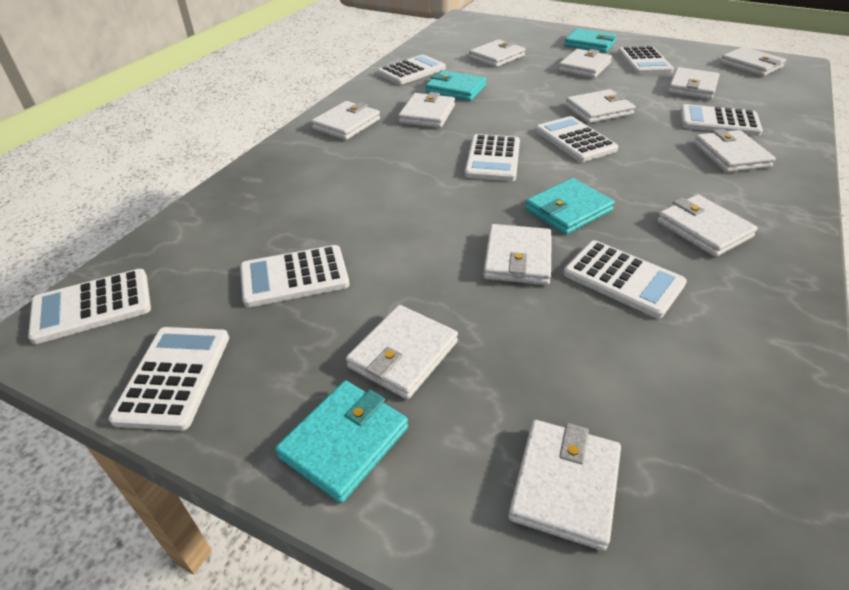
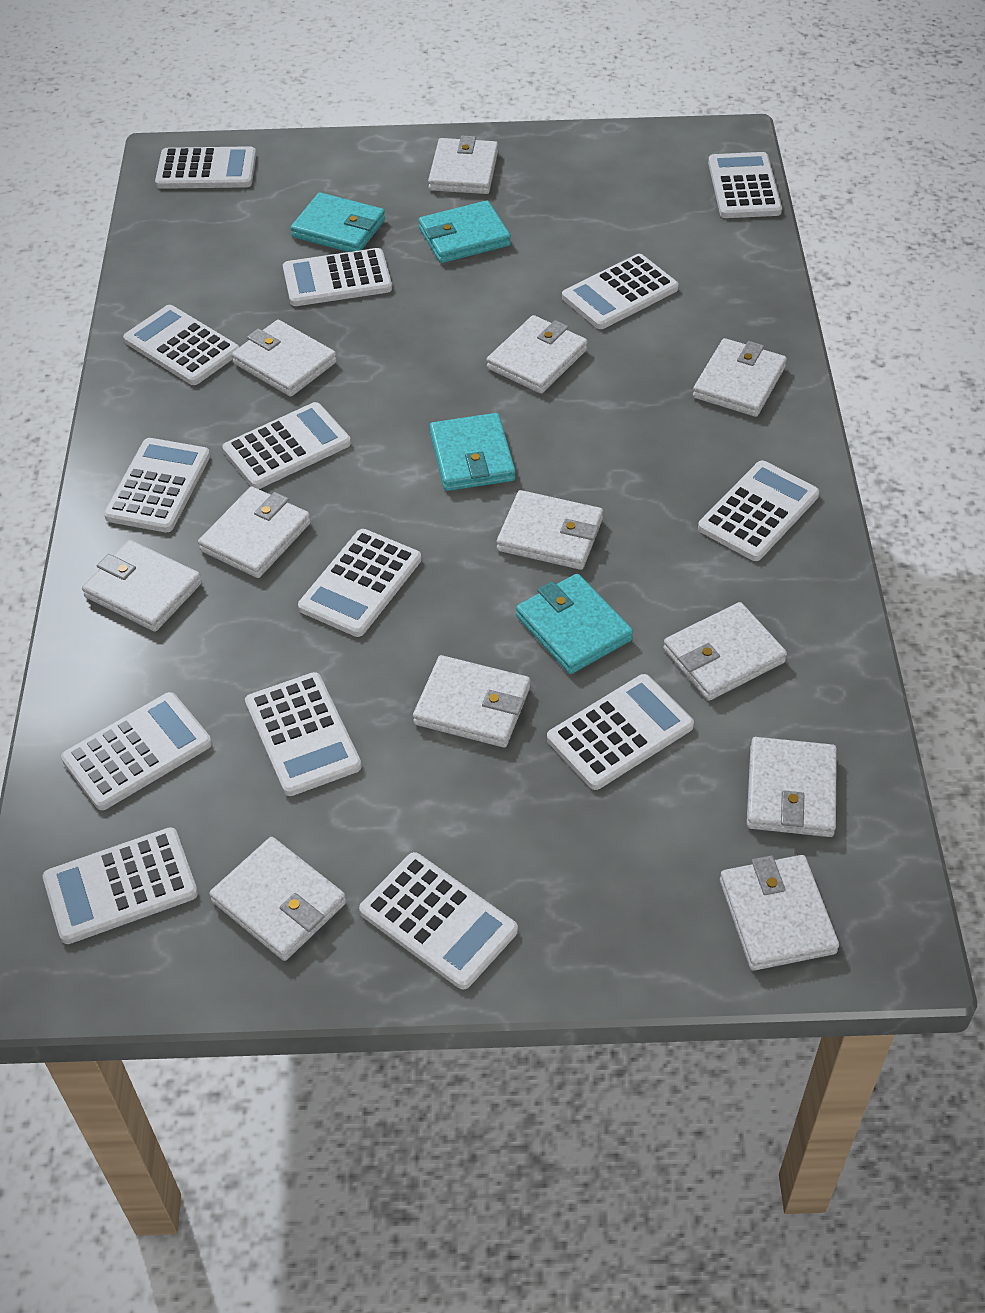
white calculator: 9 -> 14

